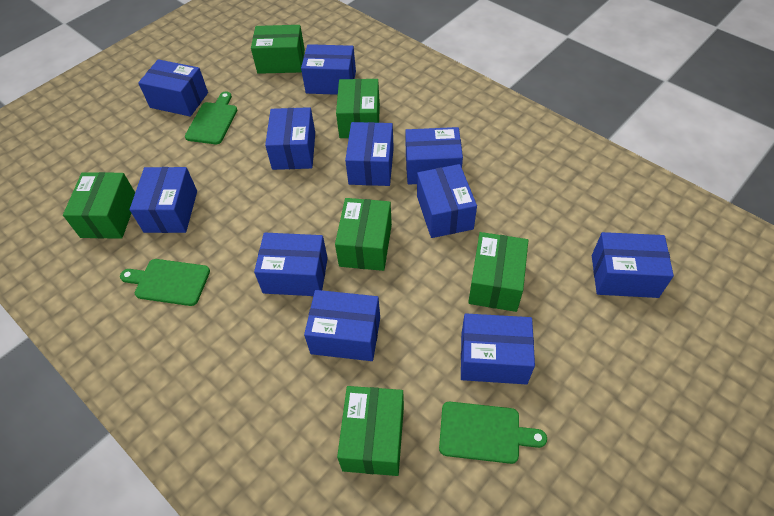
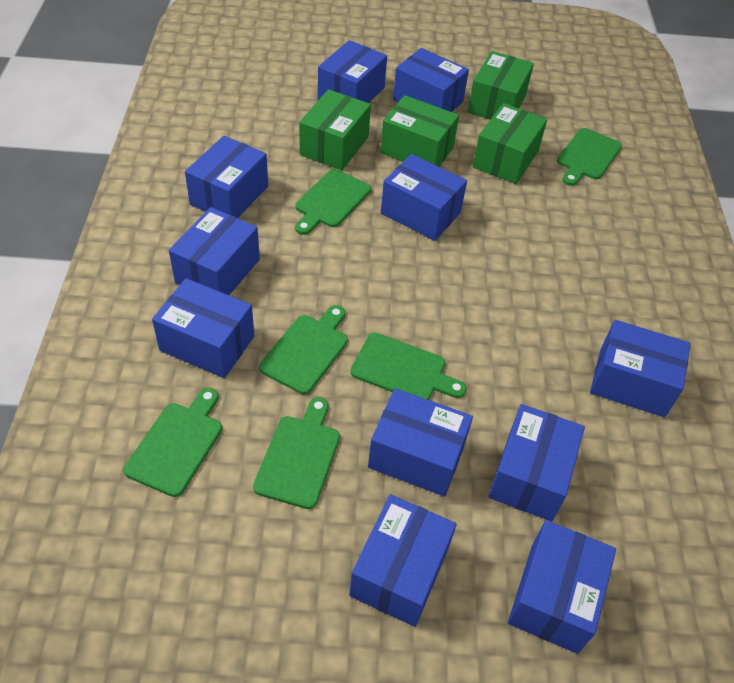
green box: 6 -> 4
green cutting board: 3 -> 6

